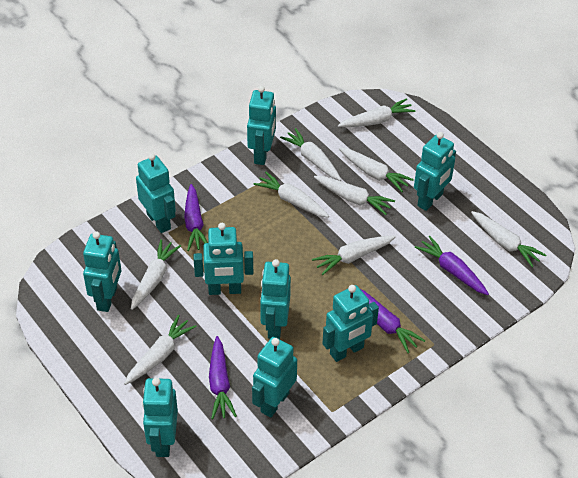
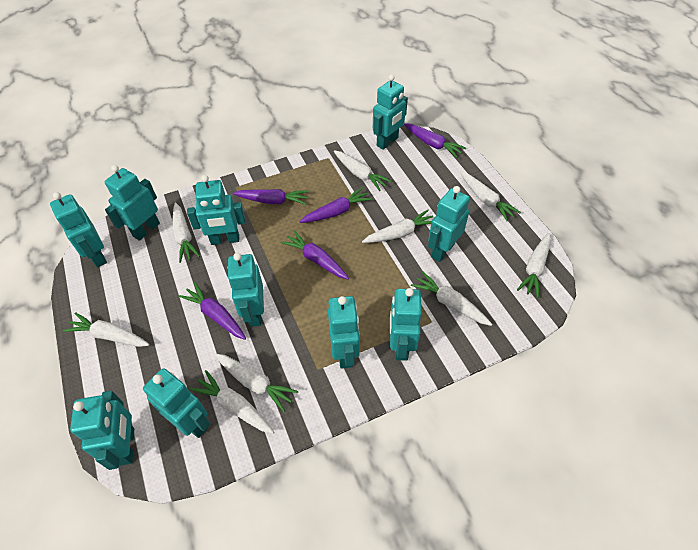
purple carrot: 4 -> 5
turquoise robot: 9 -> 10

